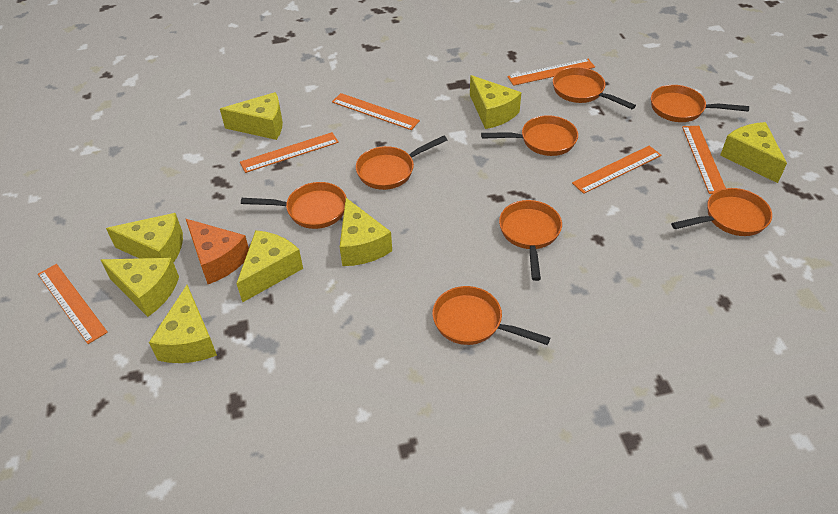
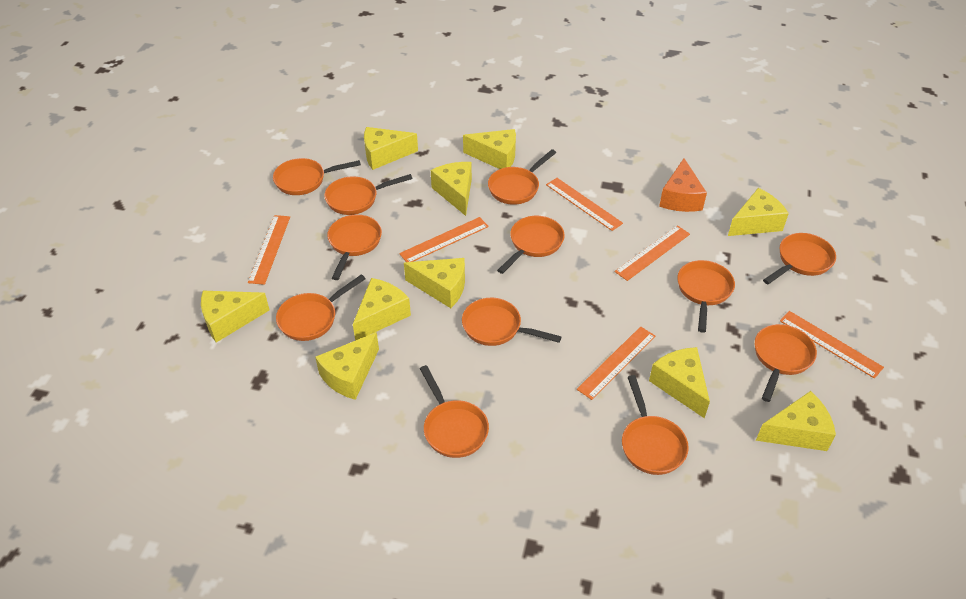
orange pan: 8 -> 12
yellow cheese: 8 -> 10

